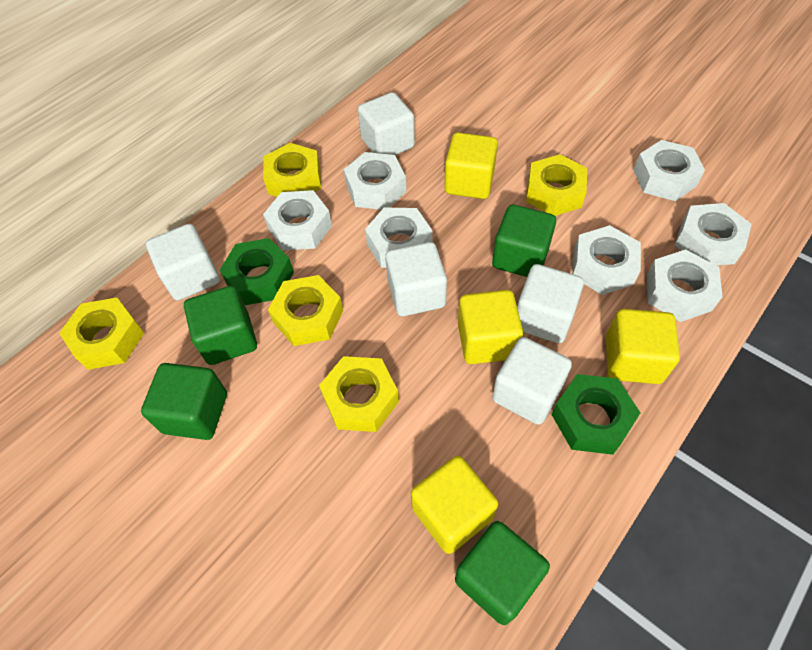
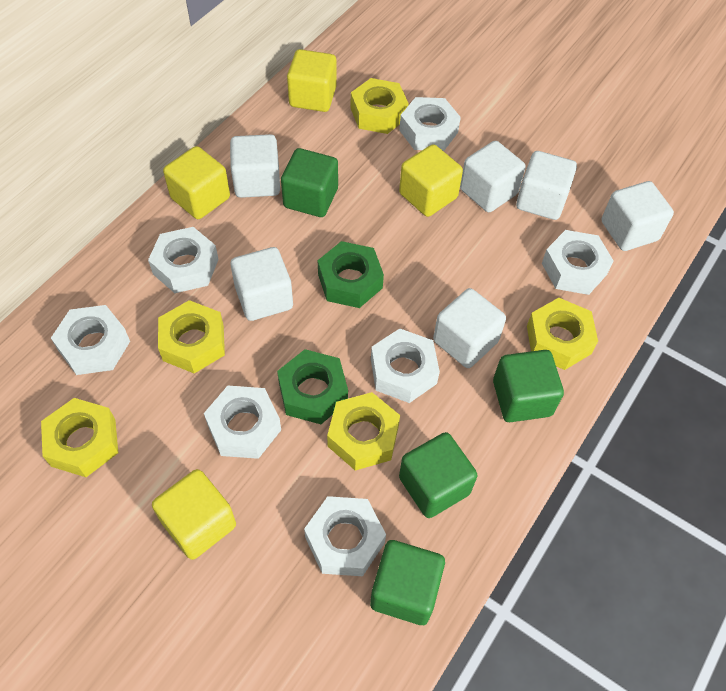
white cube: 5 -> 6

